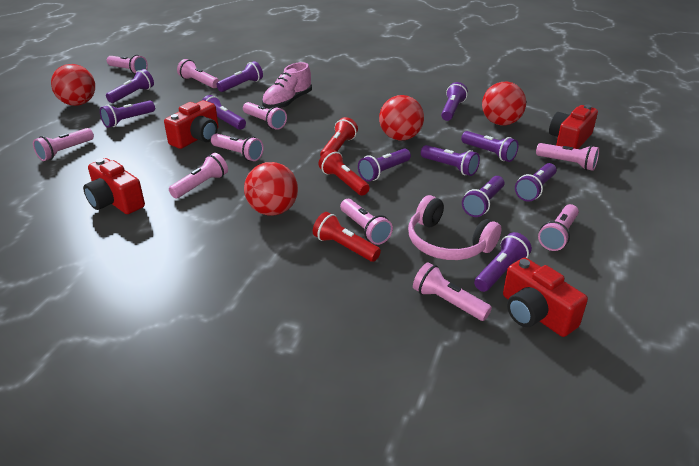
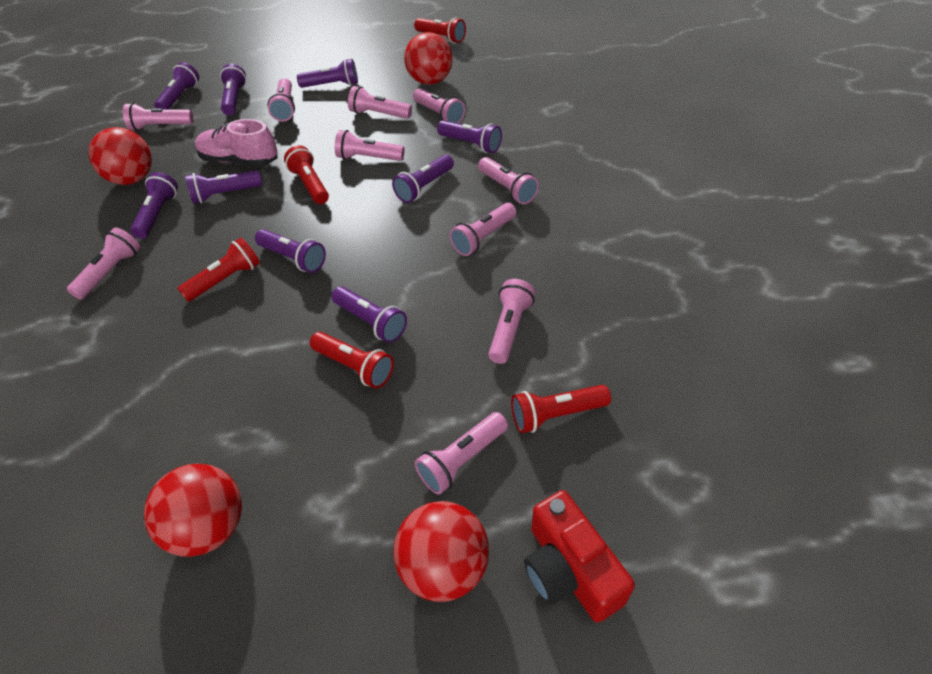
pink headphones: 1 -> 0
purple flashlight: 11 -> 9
red camera: 4 -> 1
red flashlight: 3 -> 5

